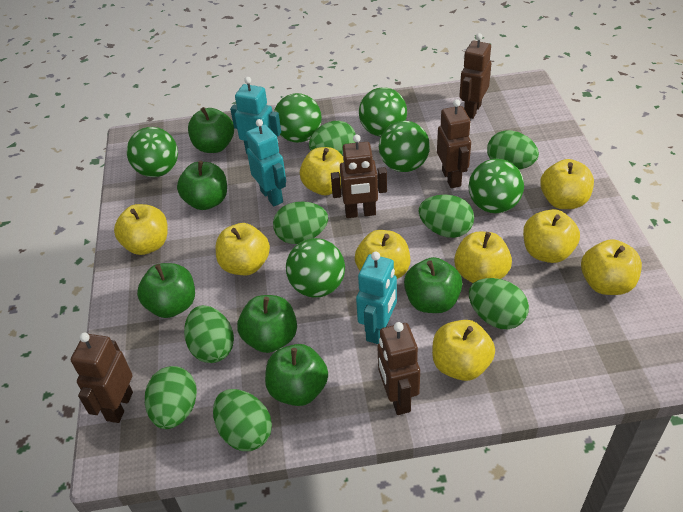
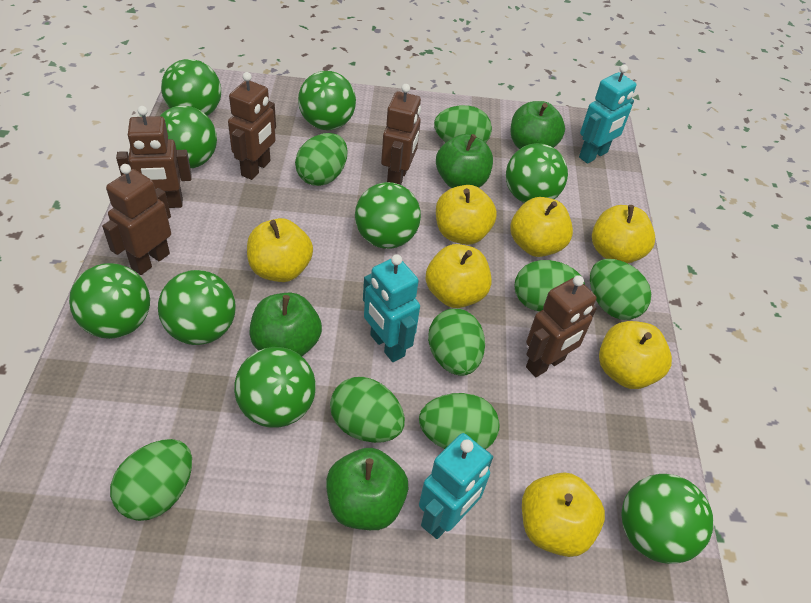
green apple: 6 -> 4
green ball: 6 -> 9
yellow apple: 9 -> 7

